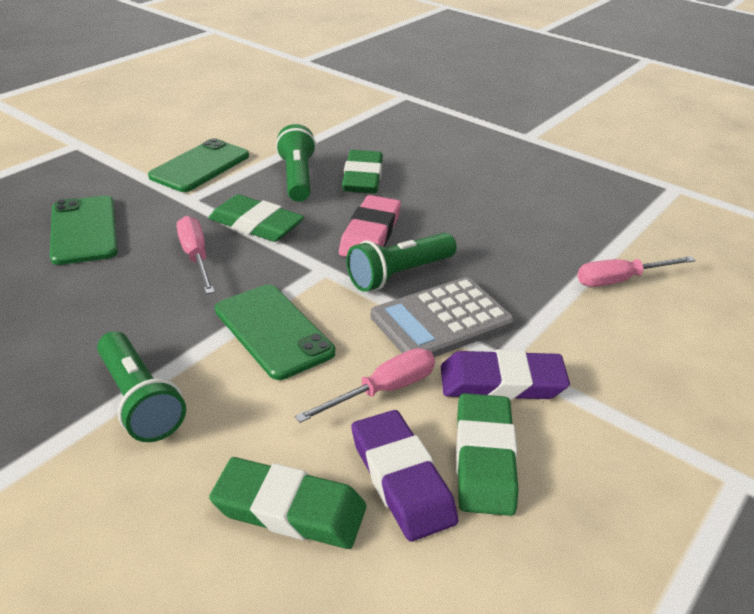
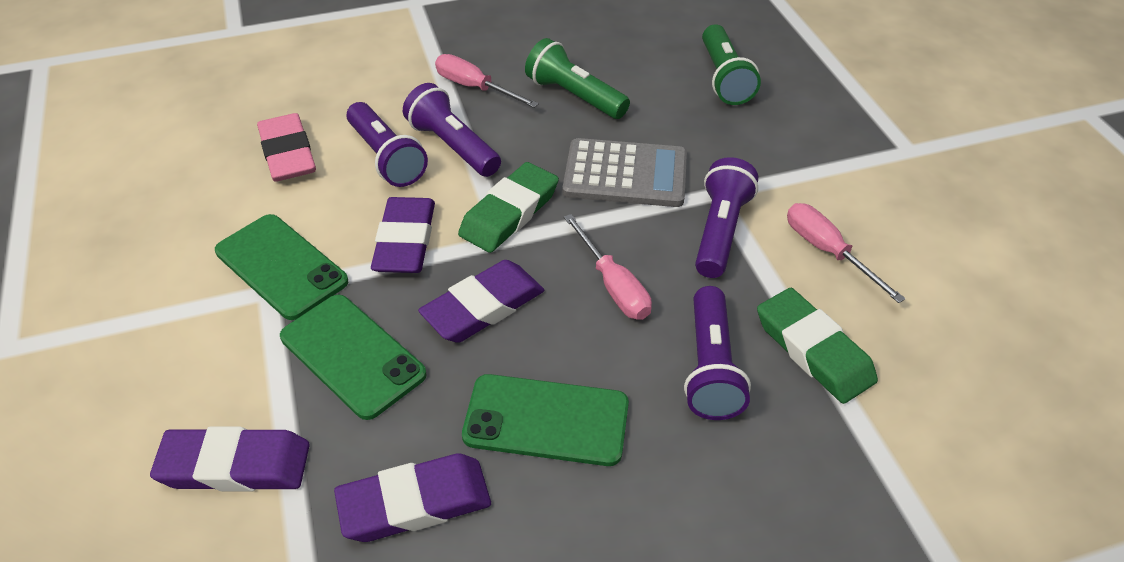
green eraser: 4 -> 2
green flashlight: 3 -> 2
purple eraser: 2 -> 4
purple flashlight: 0 -> 4

